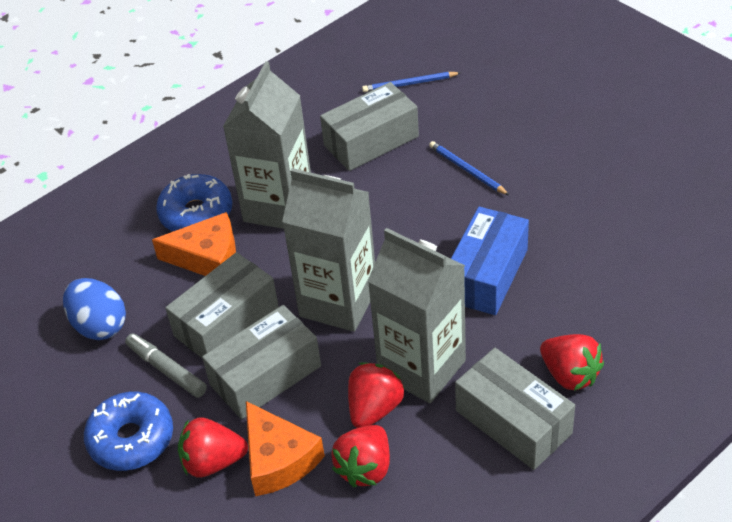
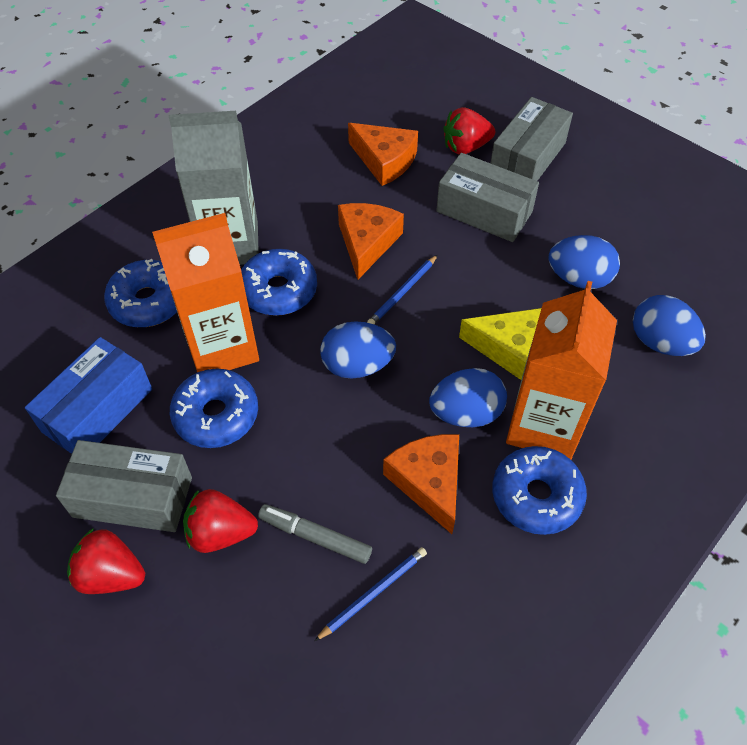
blue donut: 2 -> 4
blue egg: 1 -> 4
grey box: 4 -> 3
grey carton: 3 -> 1
orange carton: 0 -> 2
orange cheese: 2 -> 3
red strawberry: 4 -> 3
yellow cheese: 0 -> 1

